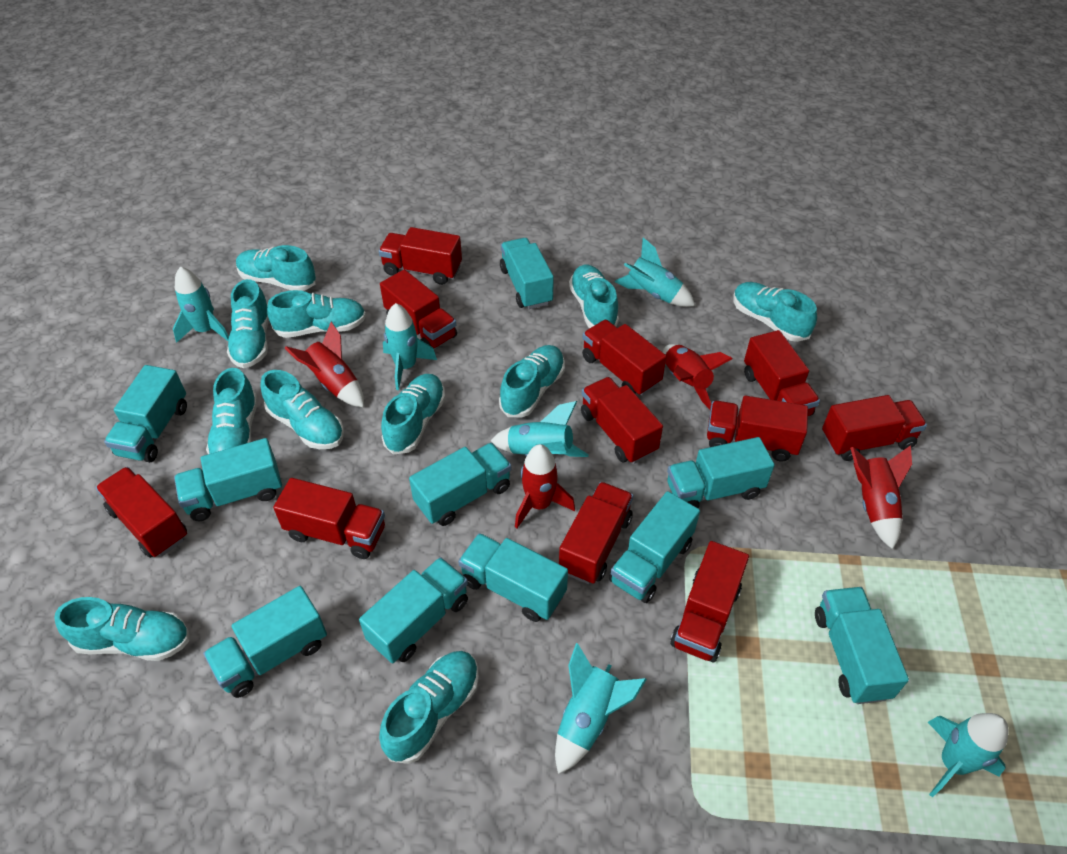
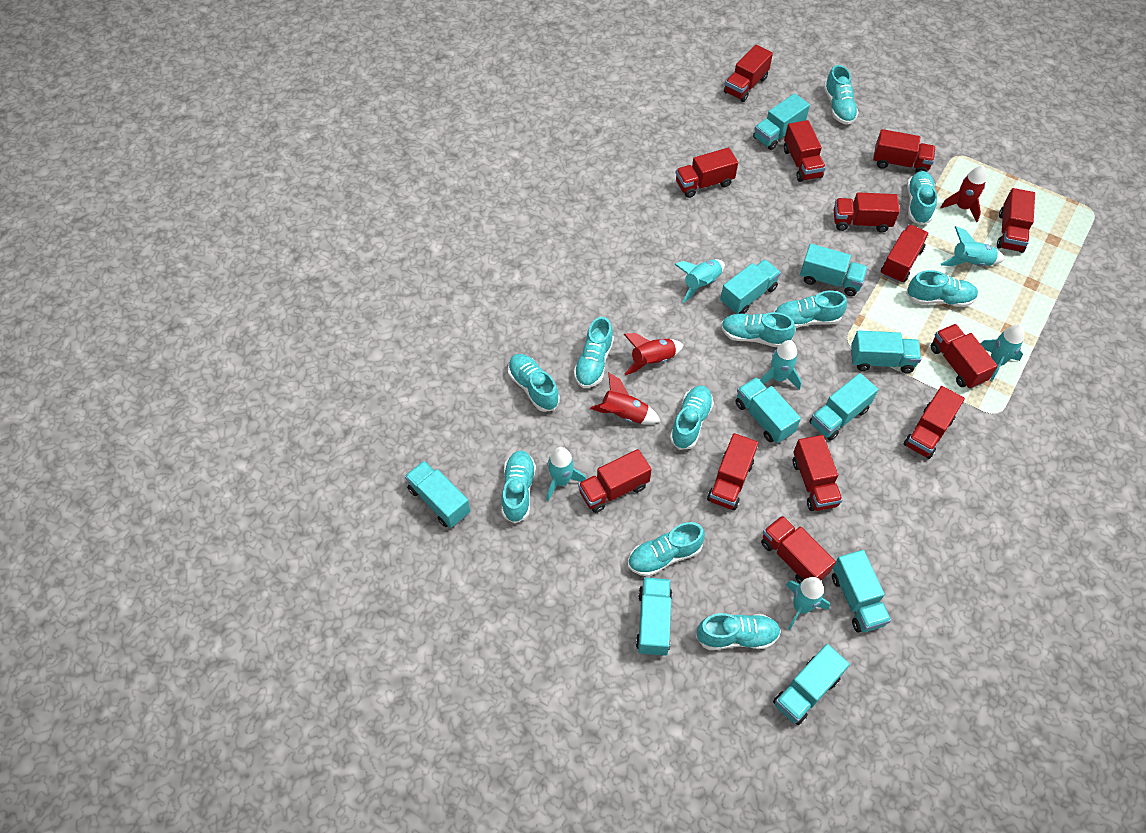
red rocket: 4 -> 3
red truck: 11 -> 13

